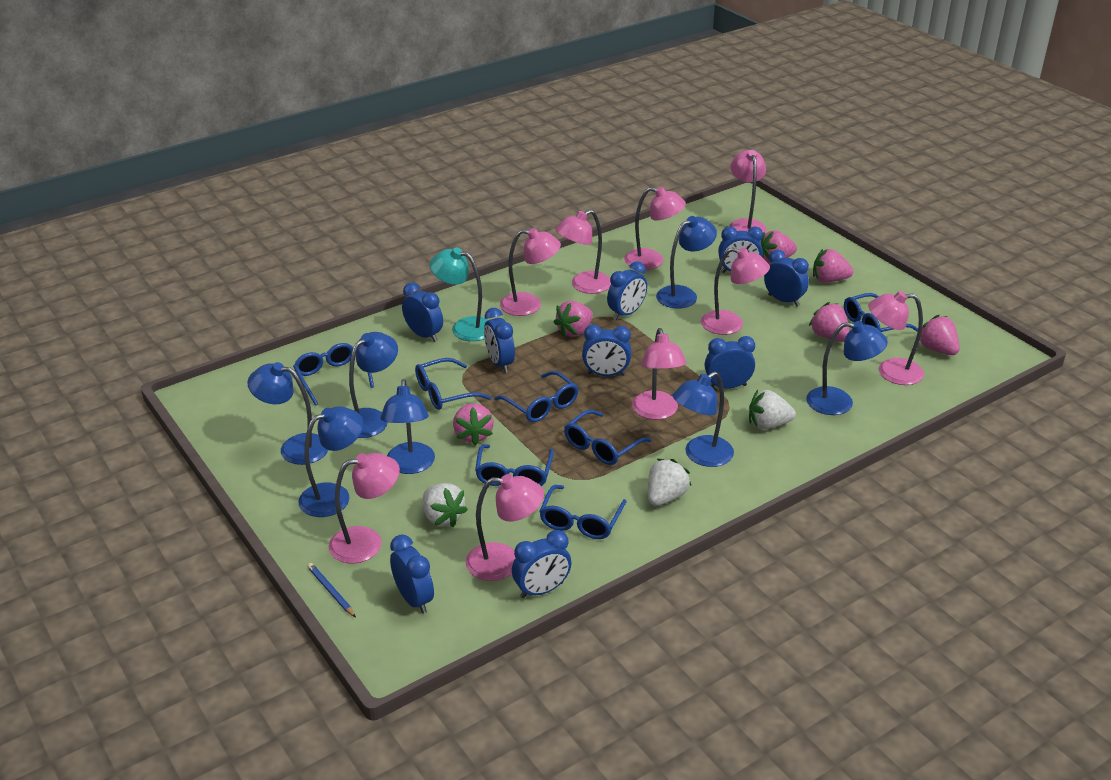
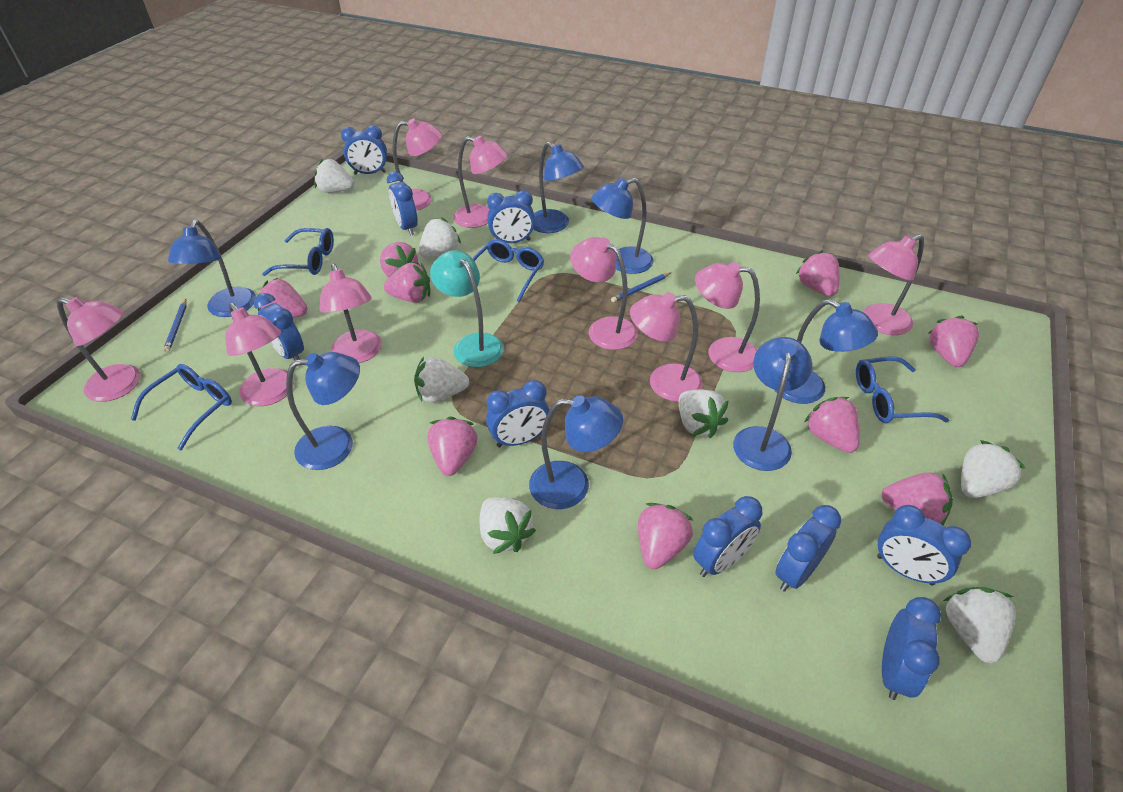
blue glasses: 7 -> 4
blue pencil: 1 -> 2
pink strawberry: 6 -> 9
white strawberry: 3 -> 7

